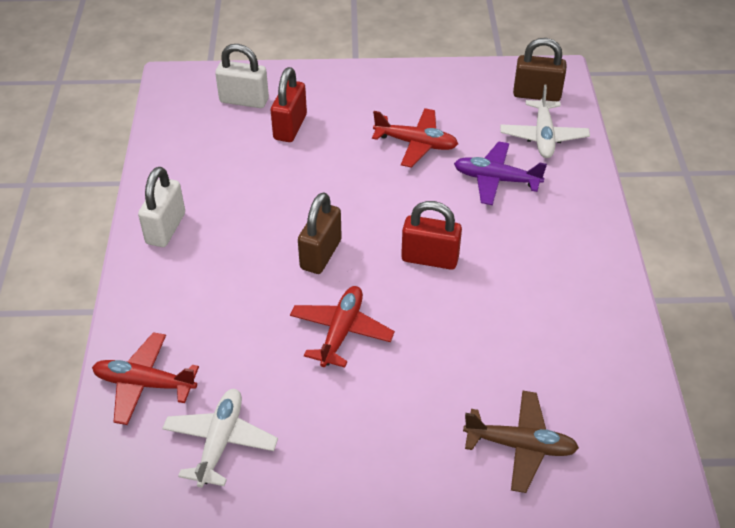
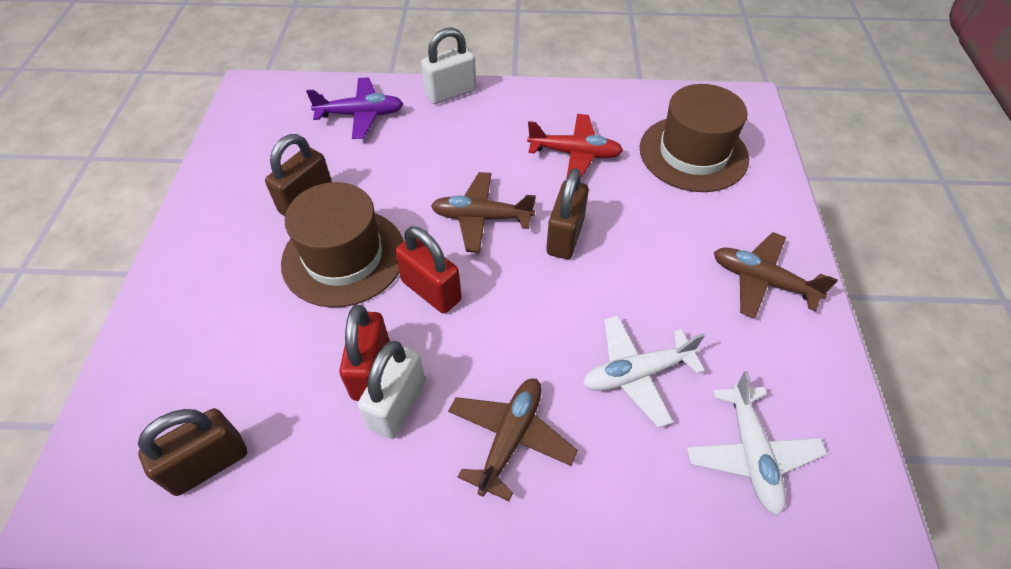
brown hat: 0 -> 2
brown padlock: 2 -> 3
brown plane: 1 -> 3
red plane: 3 -> 1

